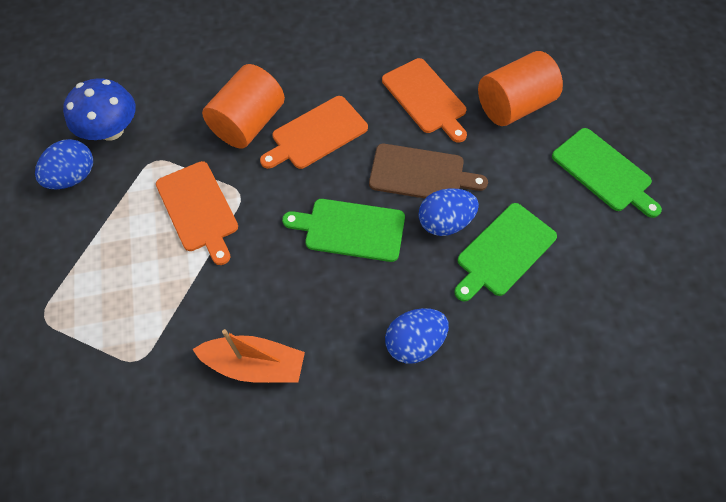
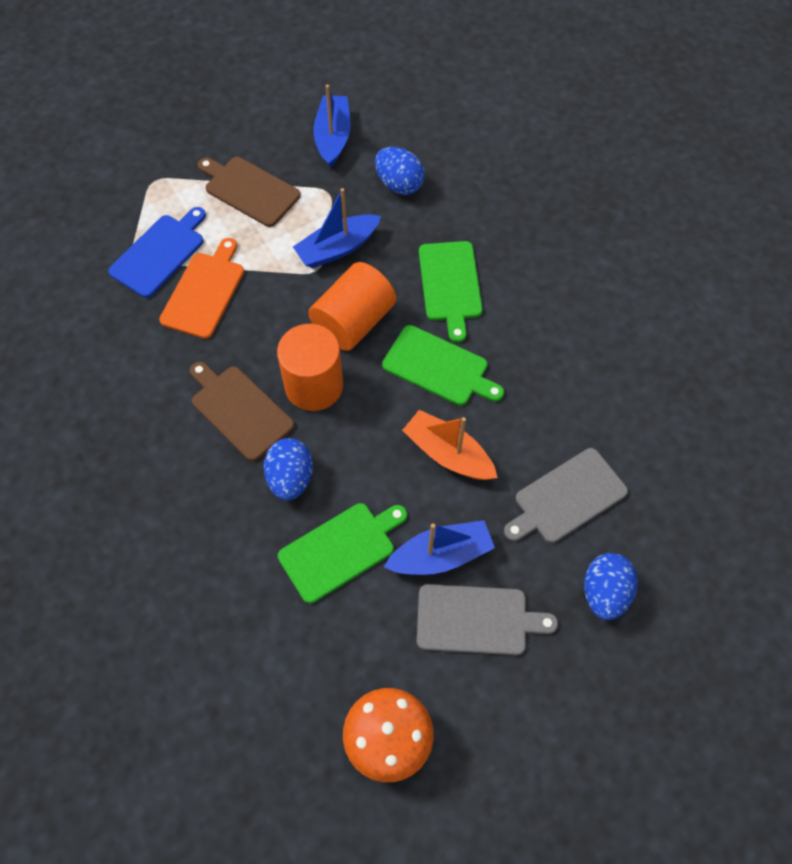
blue boat: 0 -> 3
blue cutting board: 0 -> 1
blue mushroom: 1 -> 0
brown cutting board: 1 -> 2
grey cutting board: 0 -> 2
orange cutting board: 3 -> 1
orange mushroom: 0 -> 1

